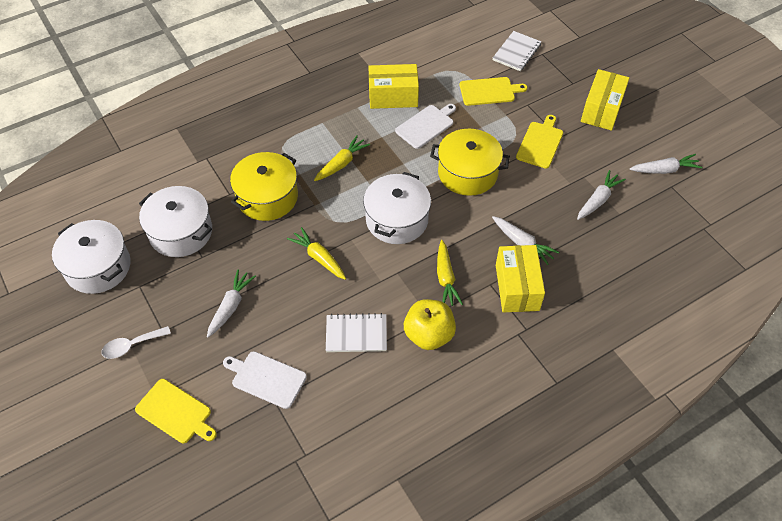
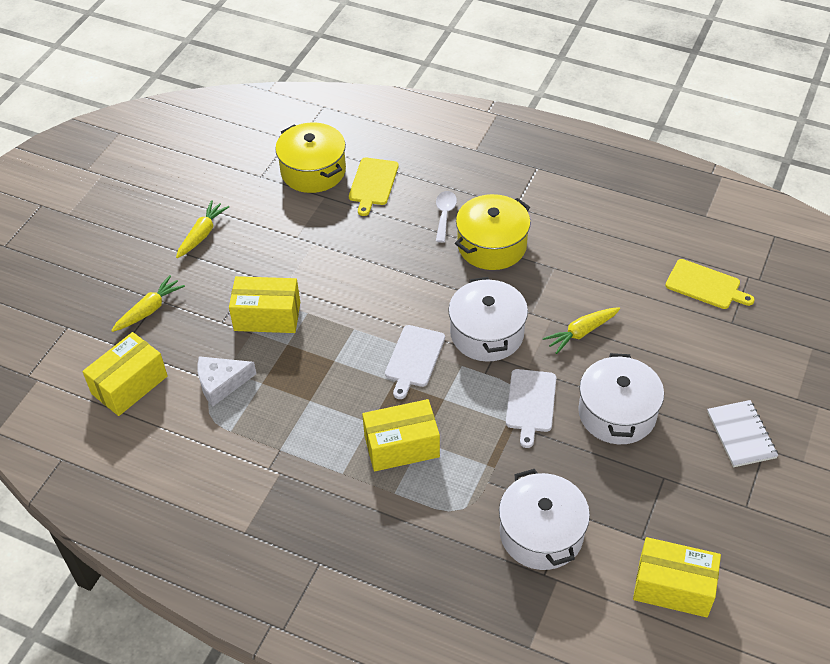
white carrot: 4 -> 0
white cheese: 0 -> 1
white notebook: 2 -> 1
yellow apple: 1 -> 0
yellow box: 3 -> 4
yellow cutting board: 3 -> 2

